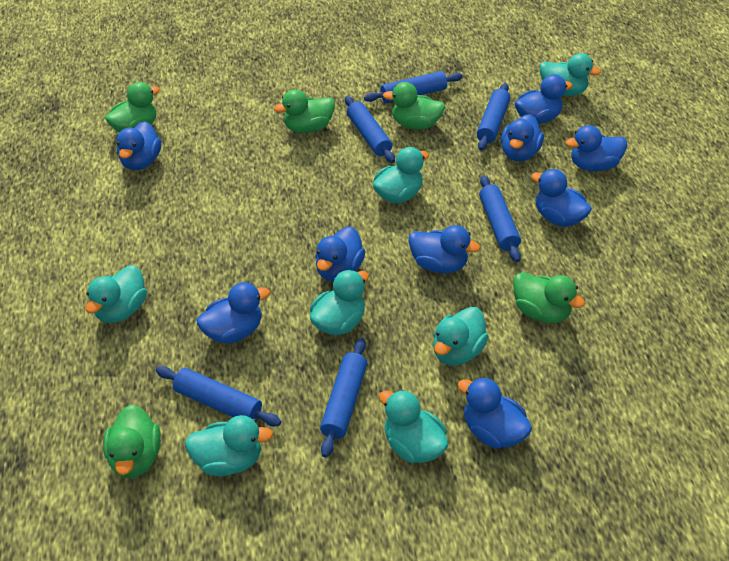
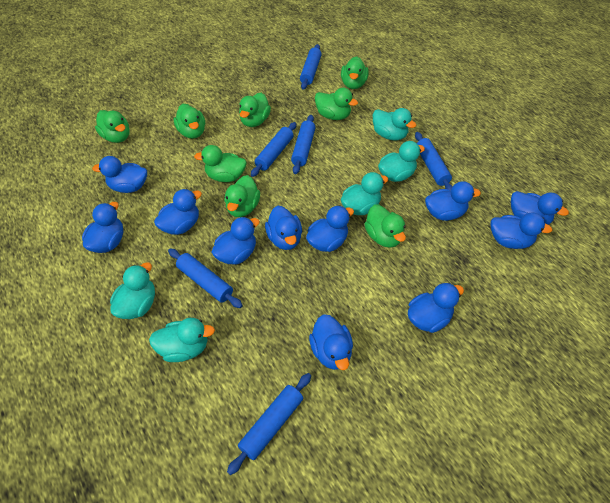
blue duck: 9 -> 11
green duck: 5 -> 8
turquoise duck: 7 -> 5

